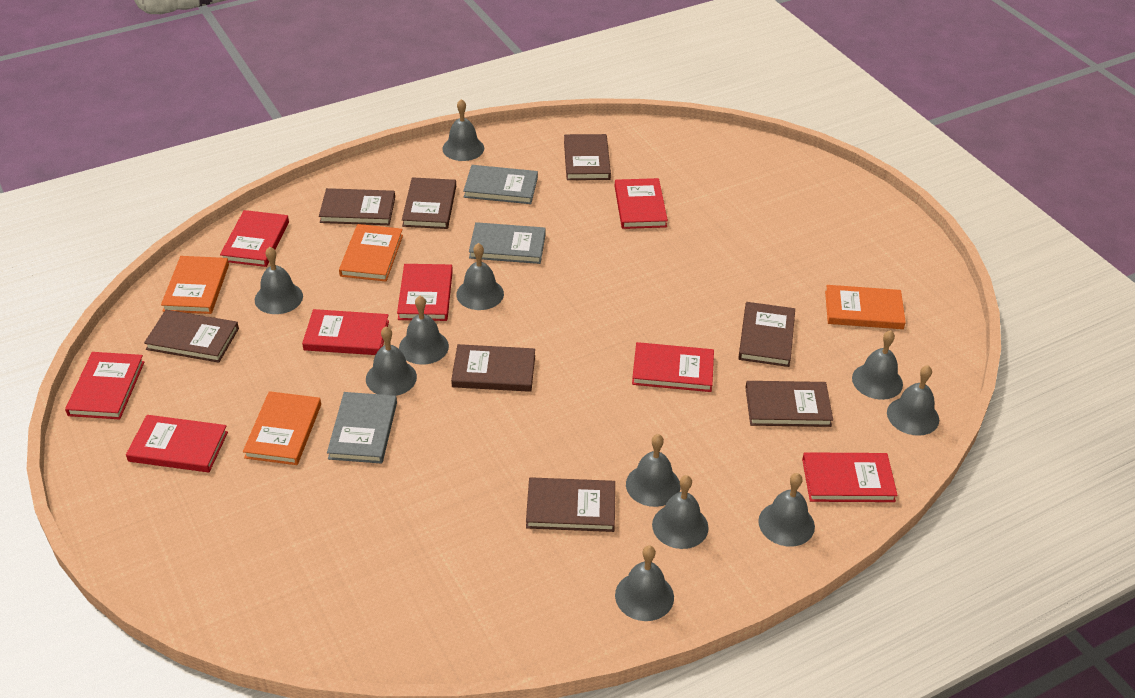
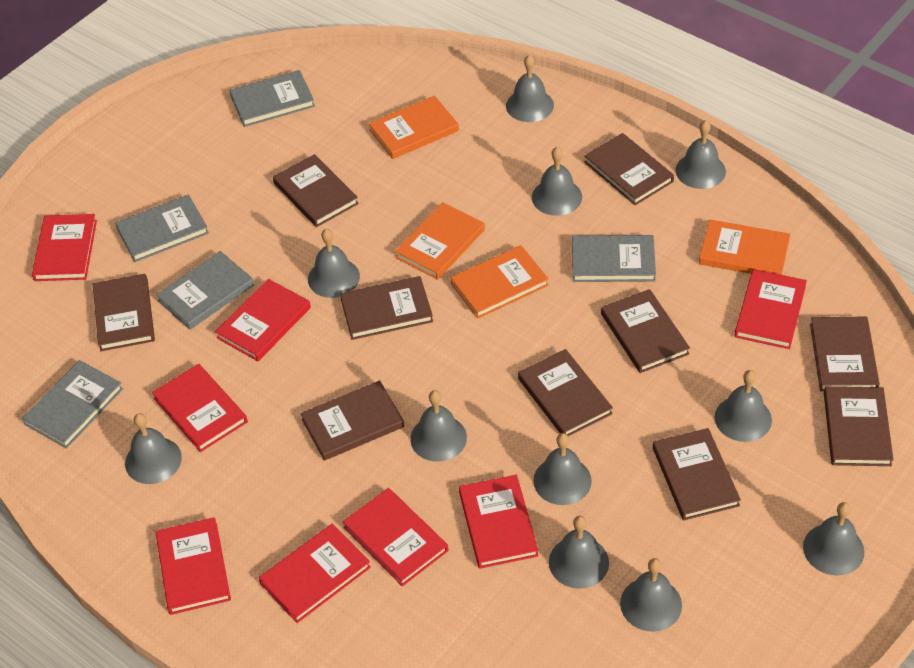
brown book: 8 -> 10
grey book: 3 -> 5

